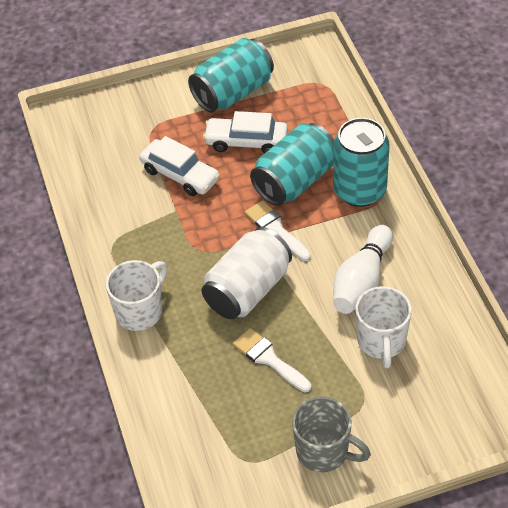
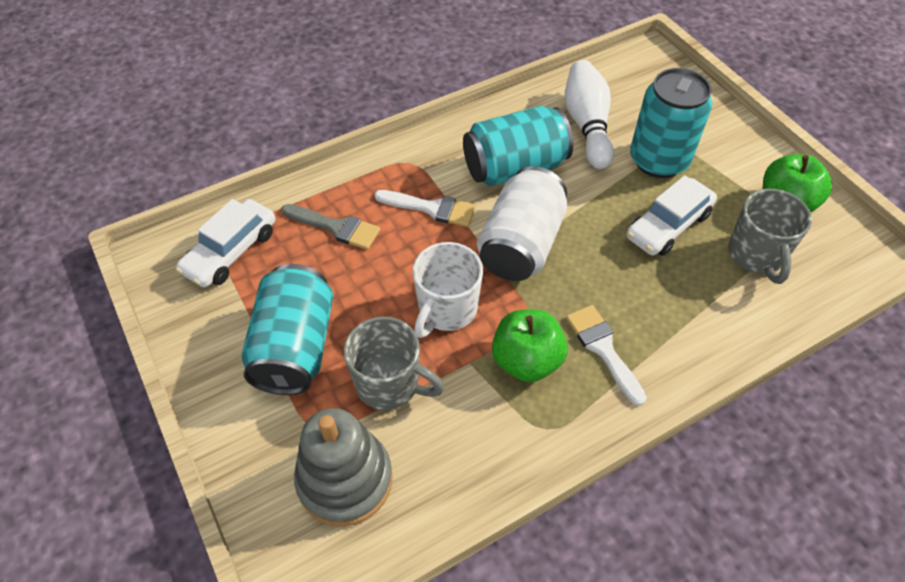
green apple: 0 -> 2
grey brush: 0 -> 1
grey mug: 1 -> 2
grey stacking toy: 0 -> 1
white mug: 2 -> 1

